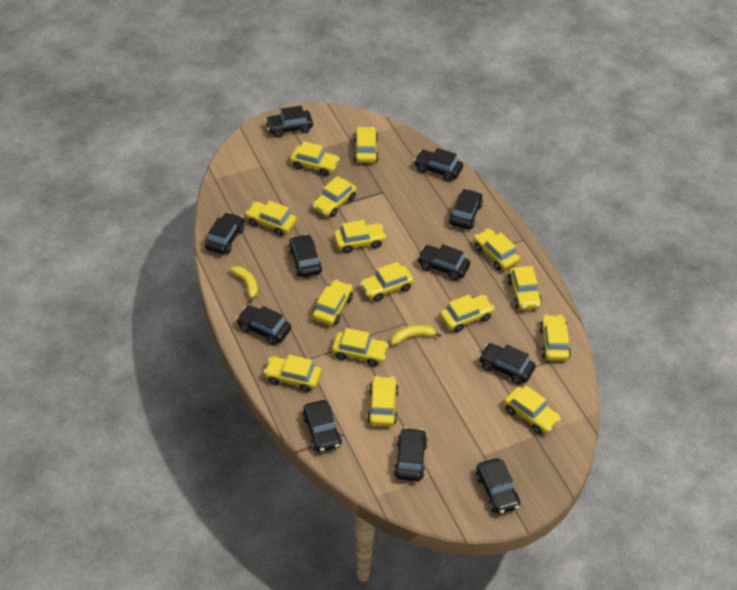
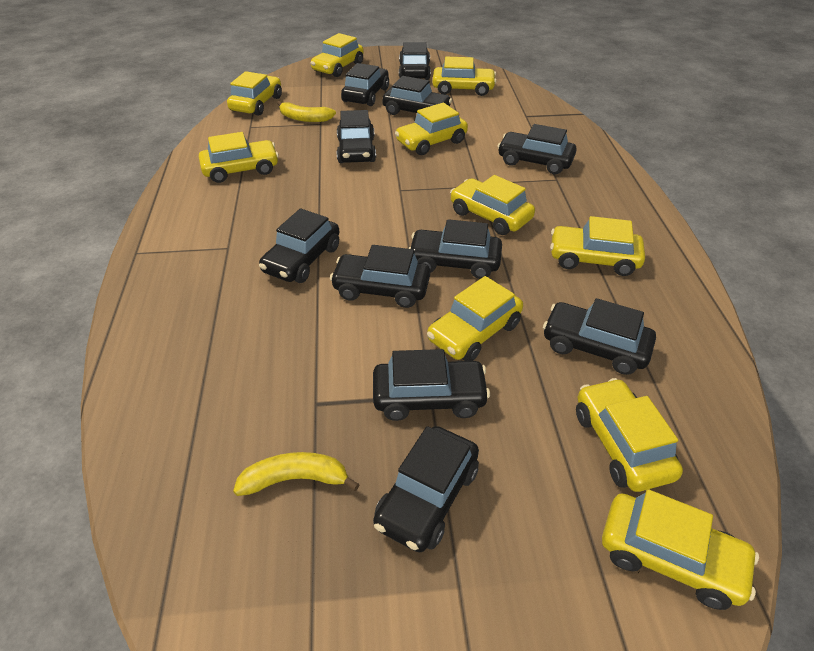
yellow car: 15 -> 10

